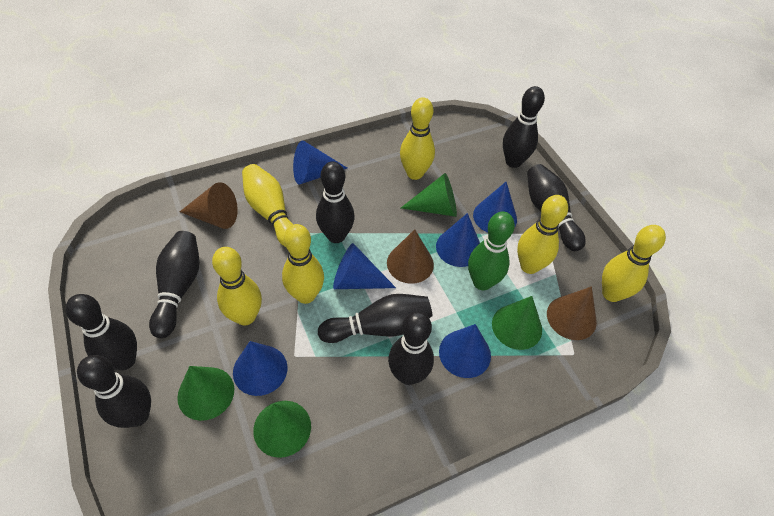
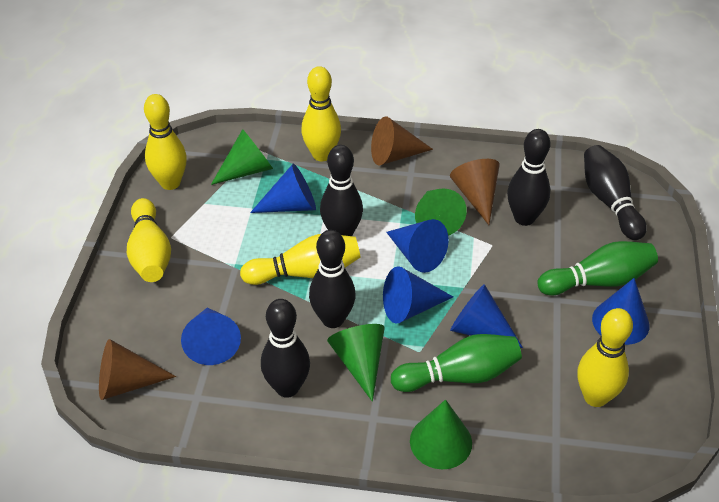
black bowling pin: 8 -> 5
green bowling pin: 1 -> 2
yellow bowling pin: 6 -> 5

